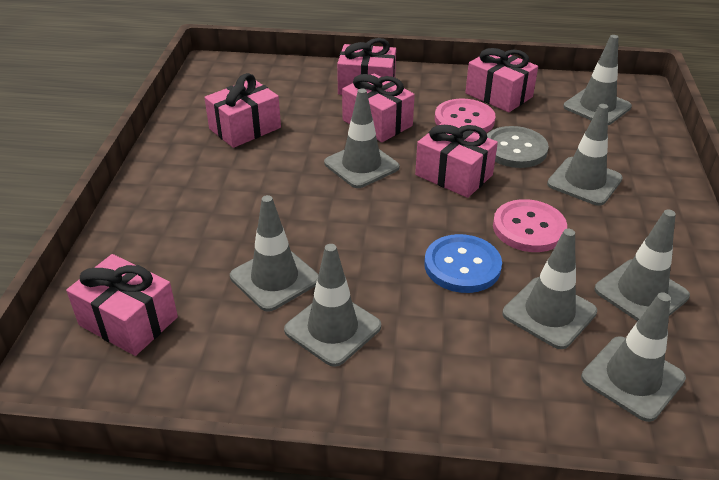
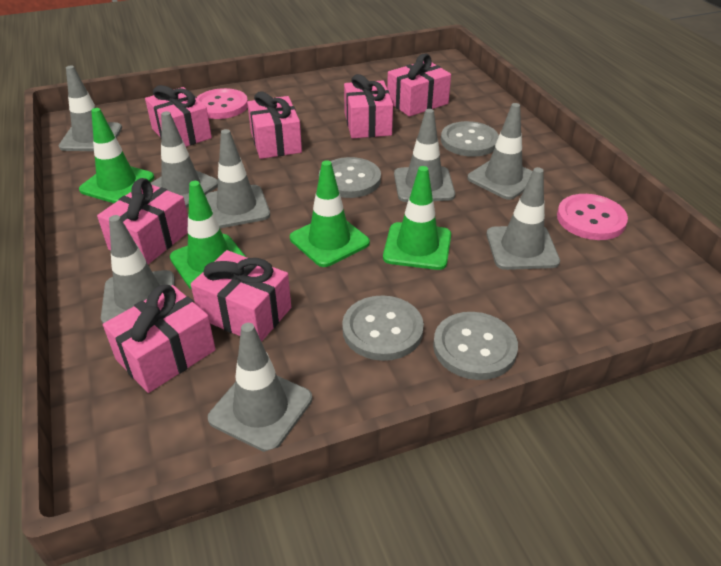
blue button: 1 -> 0
green traffic cone: 0 -> 4
grey button: 1 -> 4
pink gift: 6 -> 7

